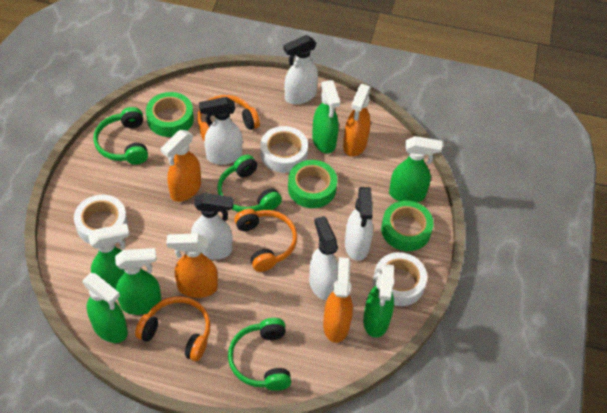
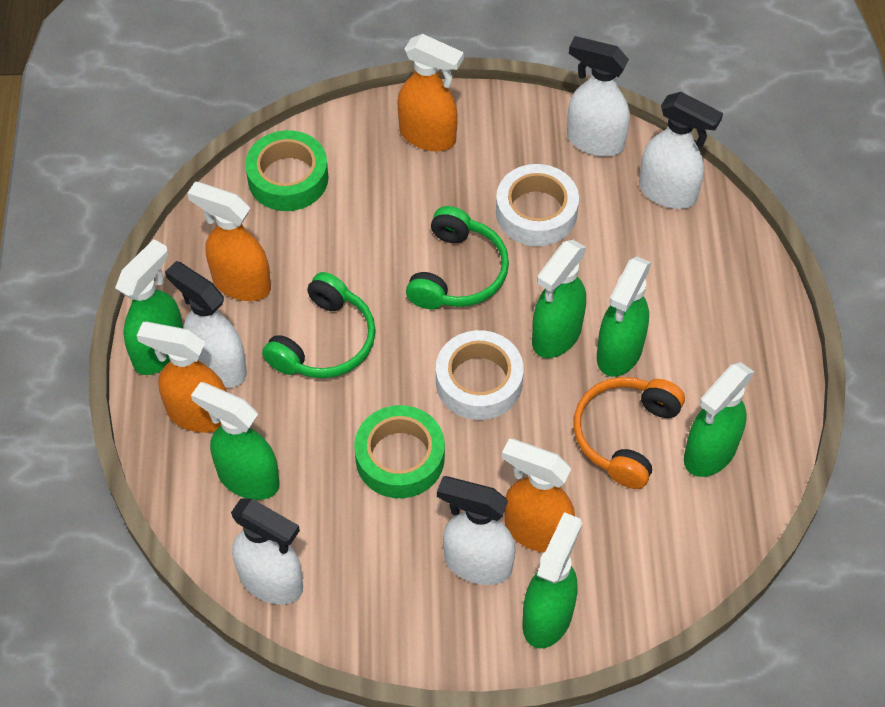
green headphones: 3 -> 2
green tape: 3 -> 2
orange headphones: 3 -> 1
white tape: 3 -> 2

